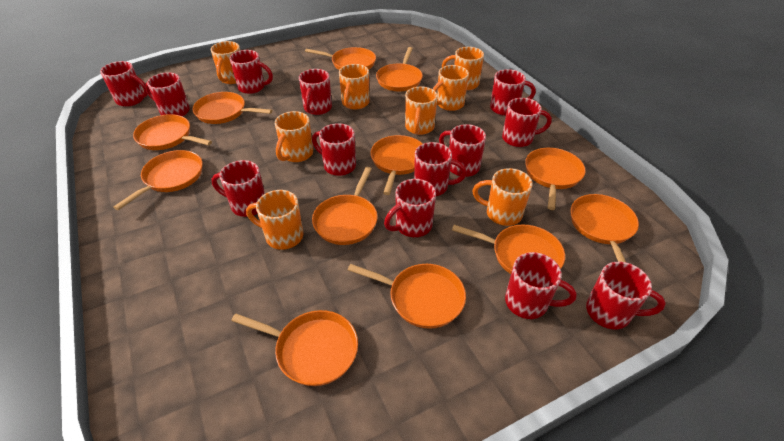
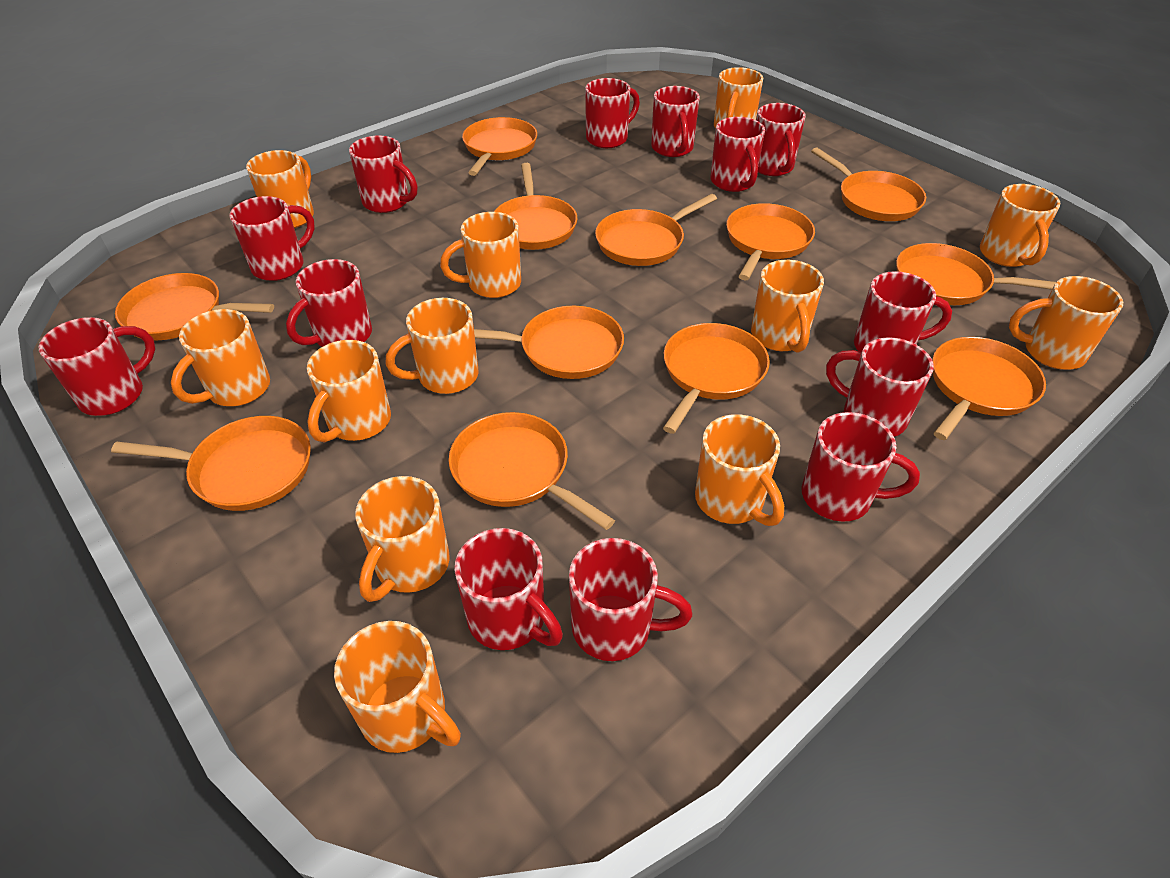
orange mug: 8 -> 12

